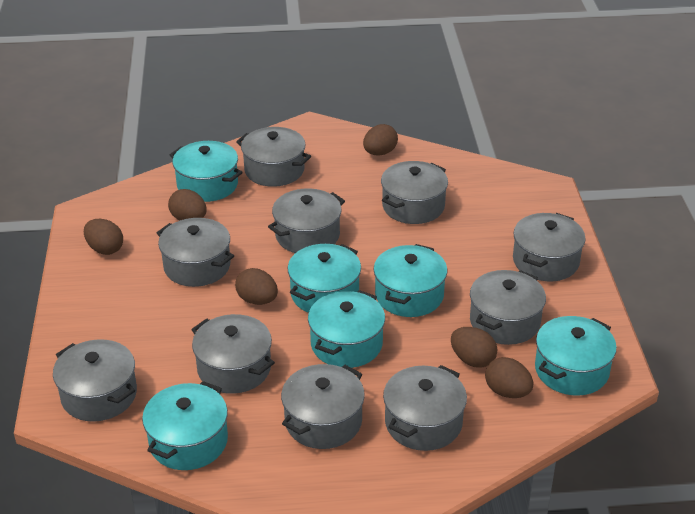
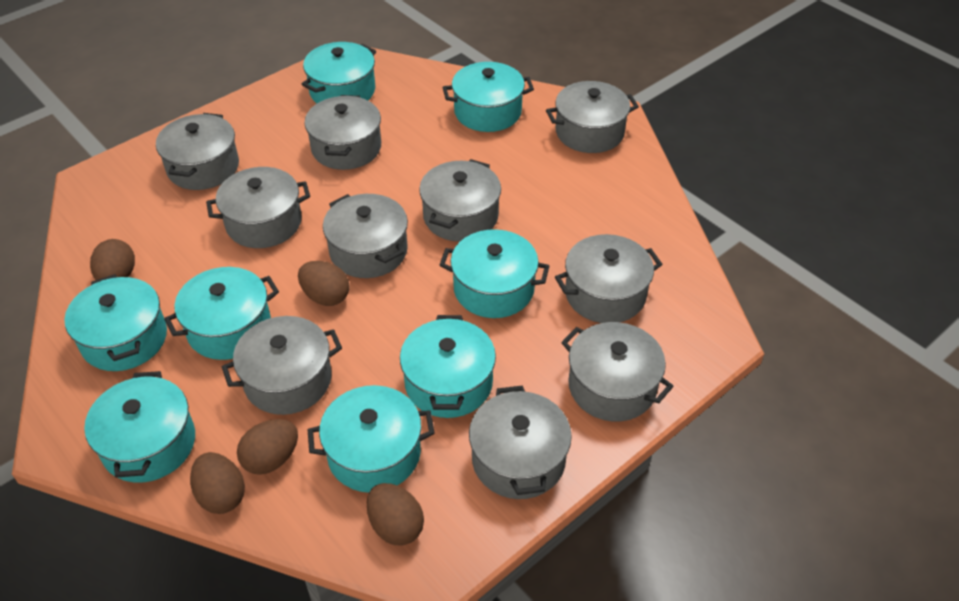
brown egg: 6 -> 5
turquoise pot: 6 -> 8

